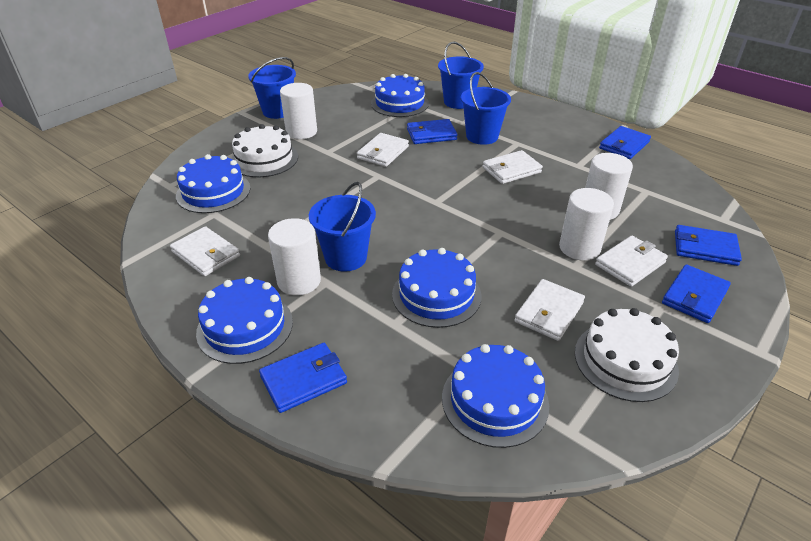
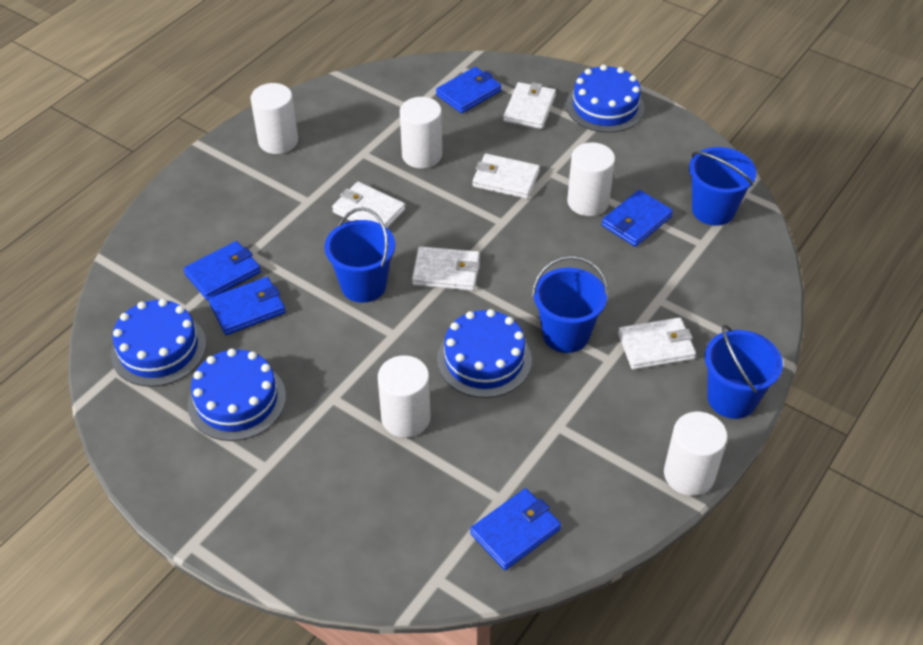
blue cake: 5 -> 4
white cake: 2 -> 0
white cylinder: 4 -> 5

